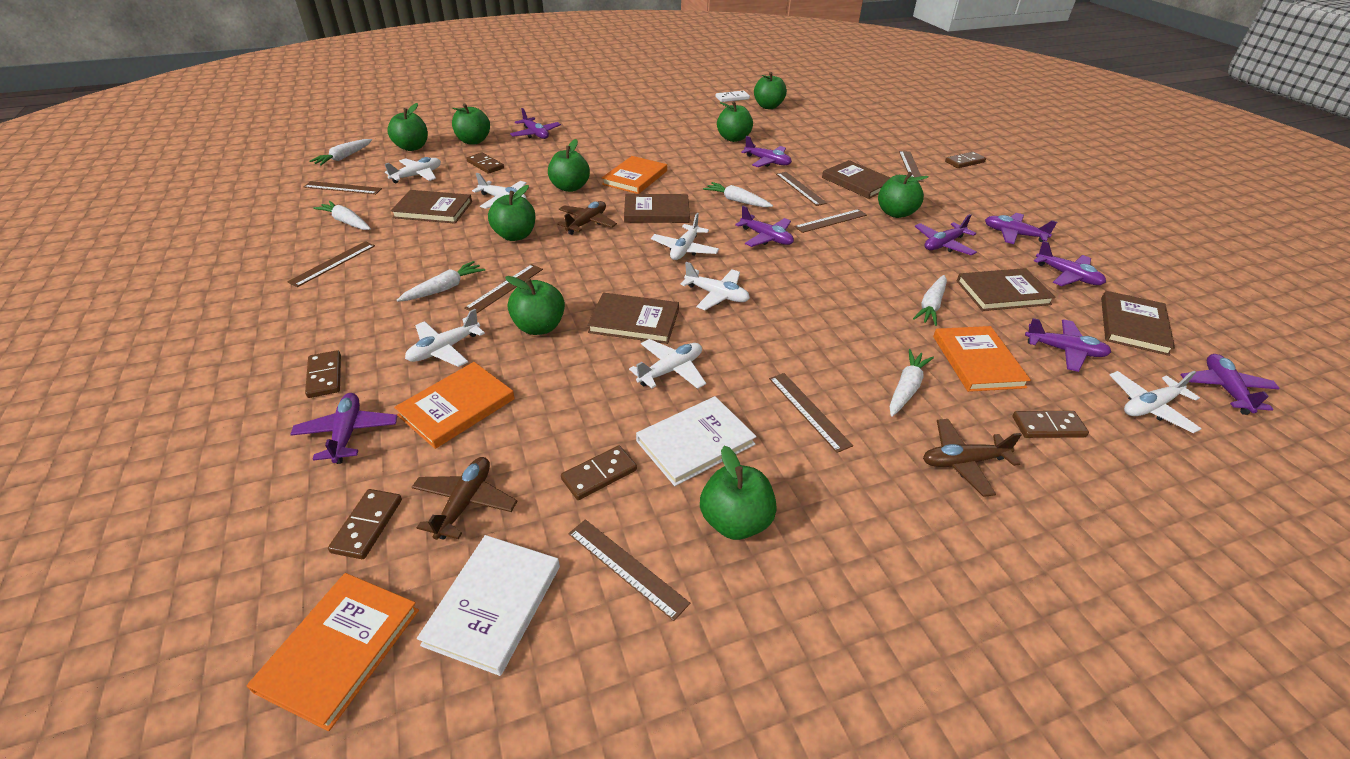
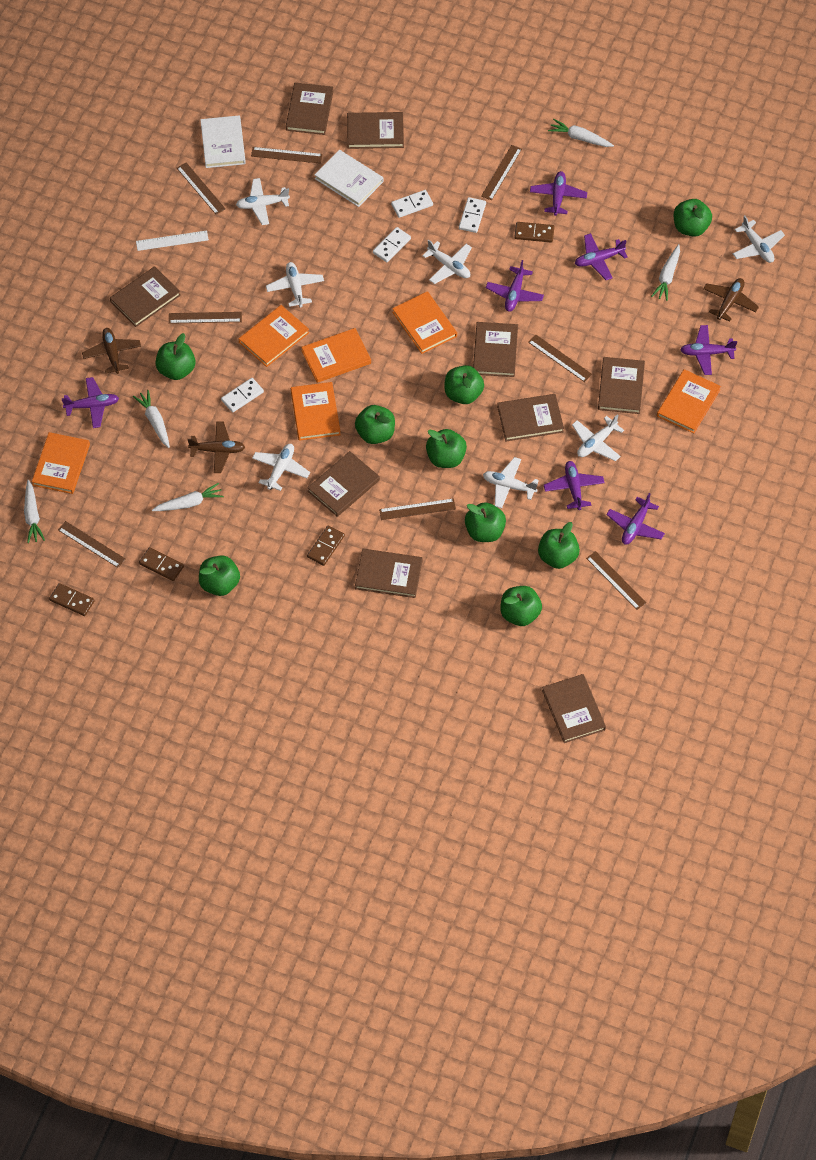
brown book: 6 -> 9
brown domino: 6 -> 4
orange book: 4 -> 6
purple plane: 9 -> 7
white carrot: 6 -> 5
white domino: 1 -> 4
white ruler: 0 -> 1

